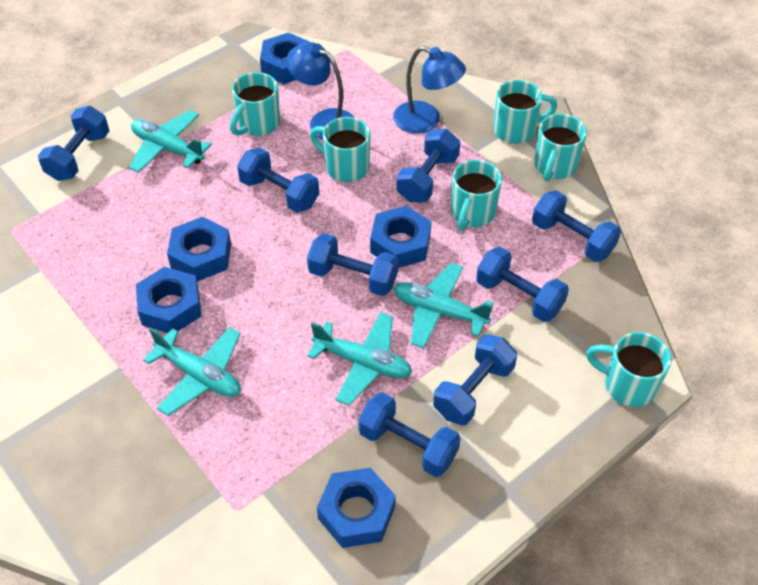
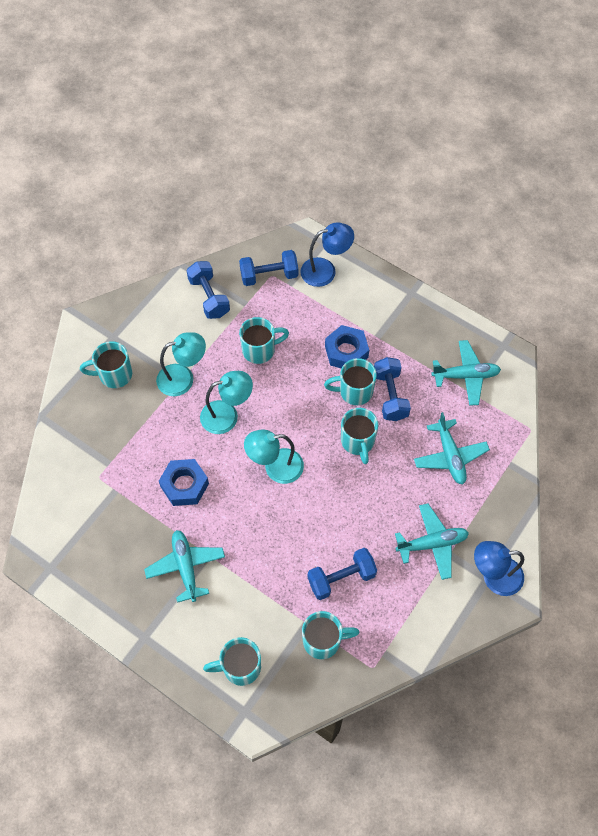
blue dumbbell: 8 -> 4
blue nut: 5 -> 2
turquoise lamp: 0 -> 3

